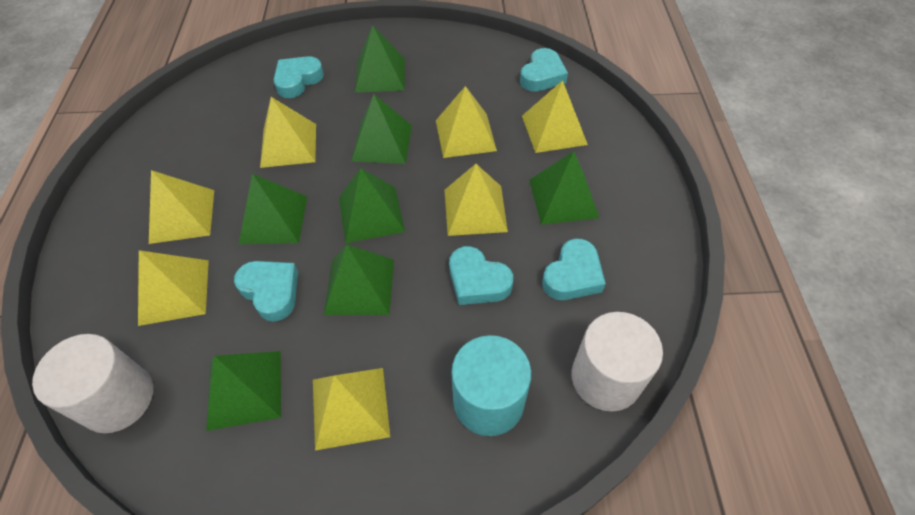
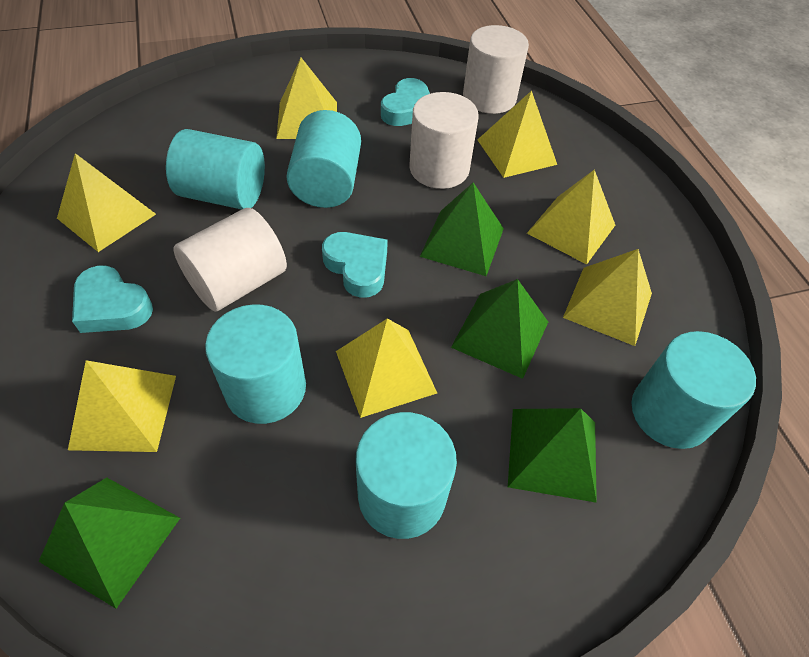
green pyramid: 7 -> 4
turquoise cylinder: 1 -> 5
turquoise heart: 5 -> 3
white cylinder: 2 -> 3

